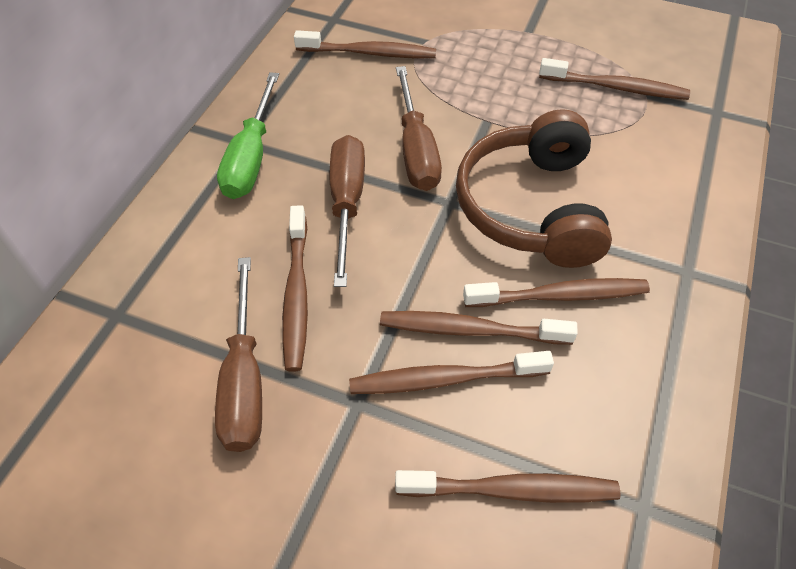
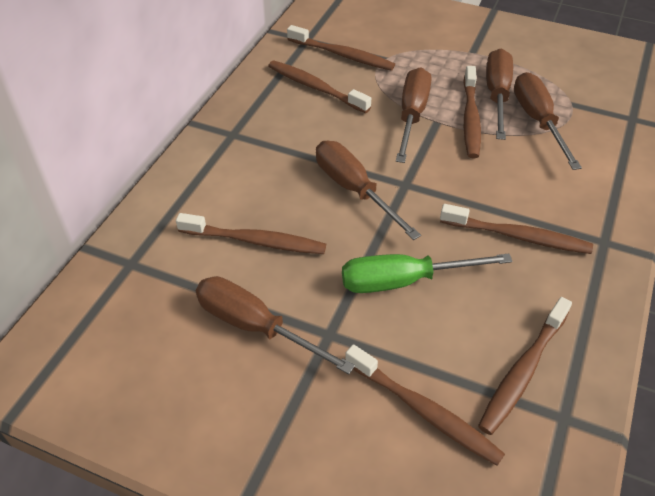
brown headphones: 1 -> 0
brown screwdriver: 3 -> 5

